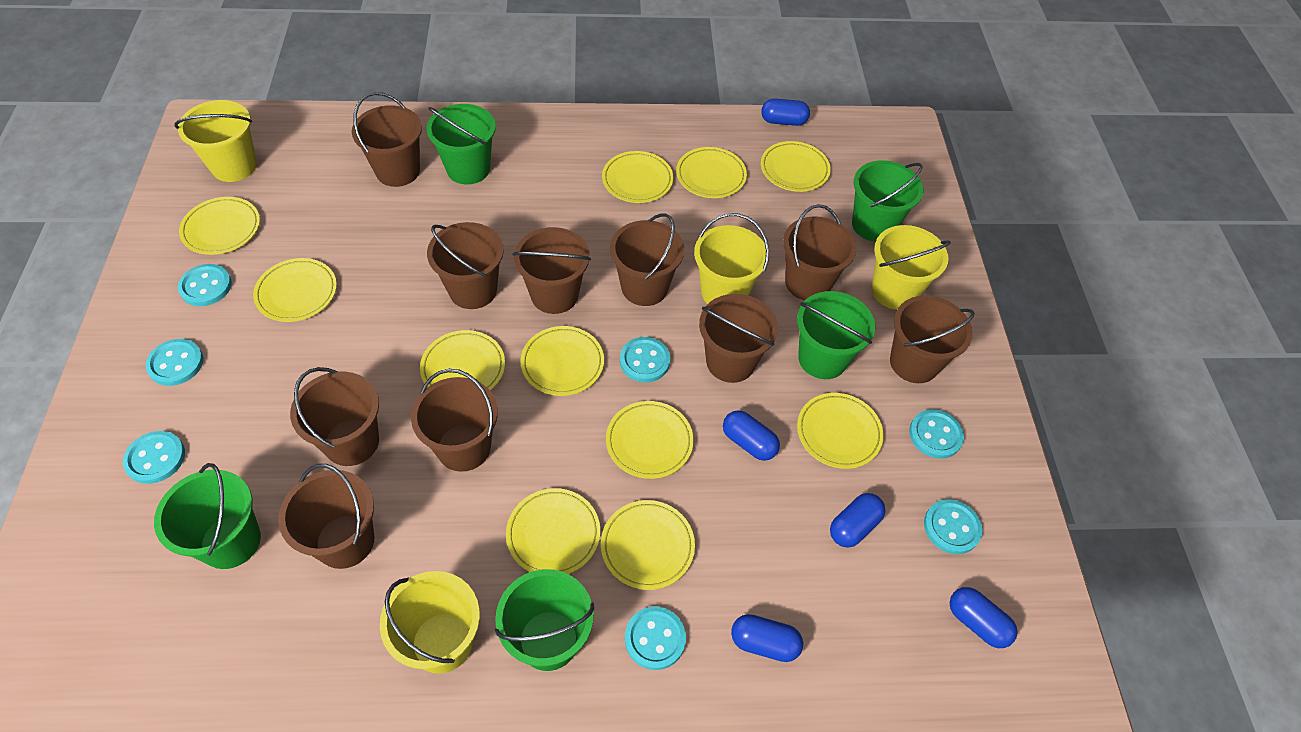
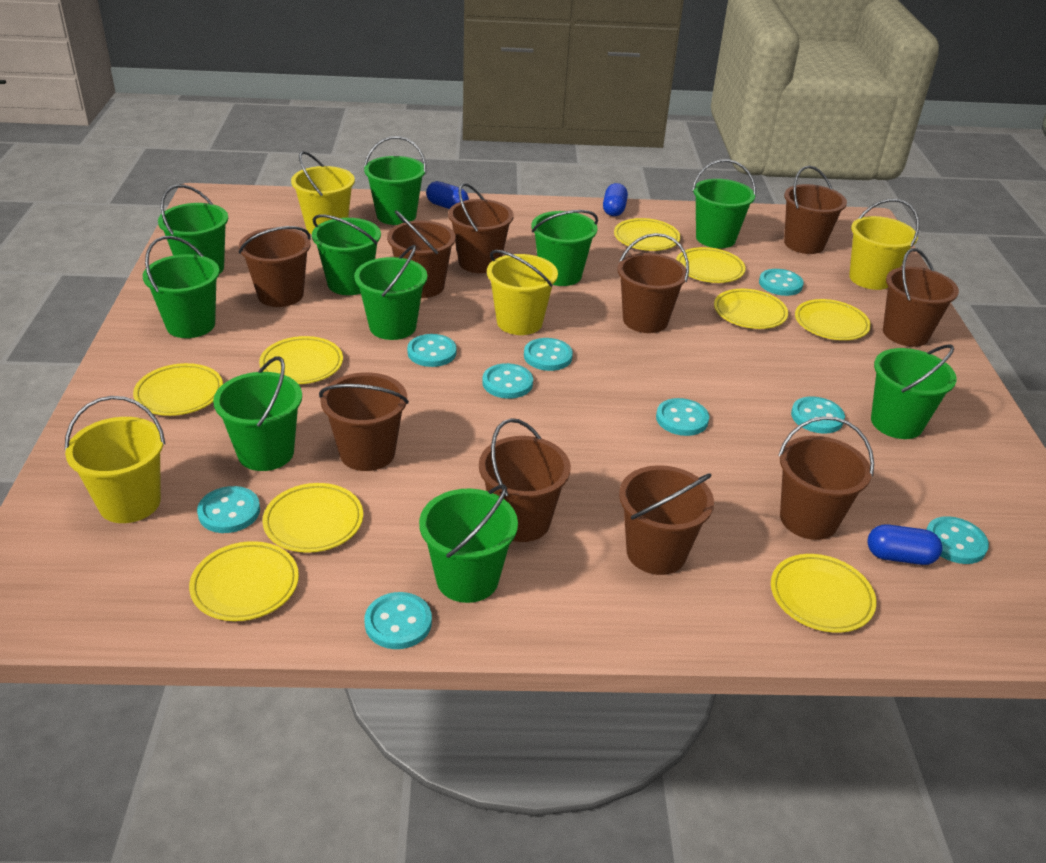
blue capsule: 5 -> 3
green bucket: 5 -> 10
turquoise button: 7 -> 9
yellow plate: 11 -> 9

